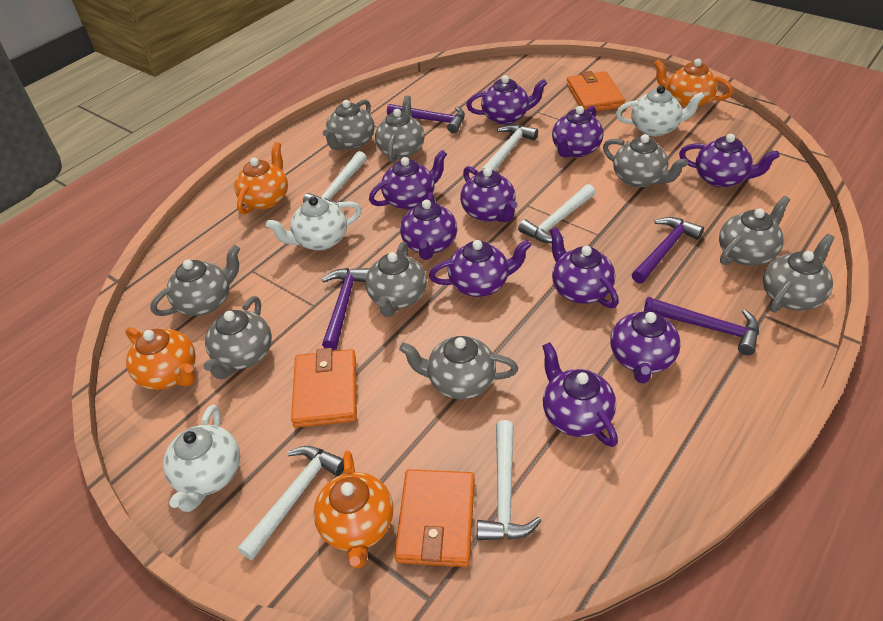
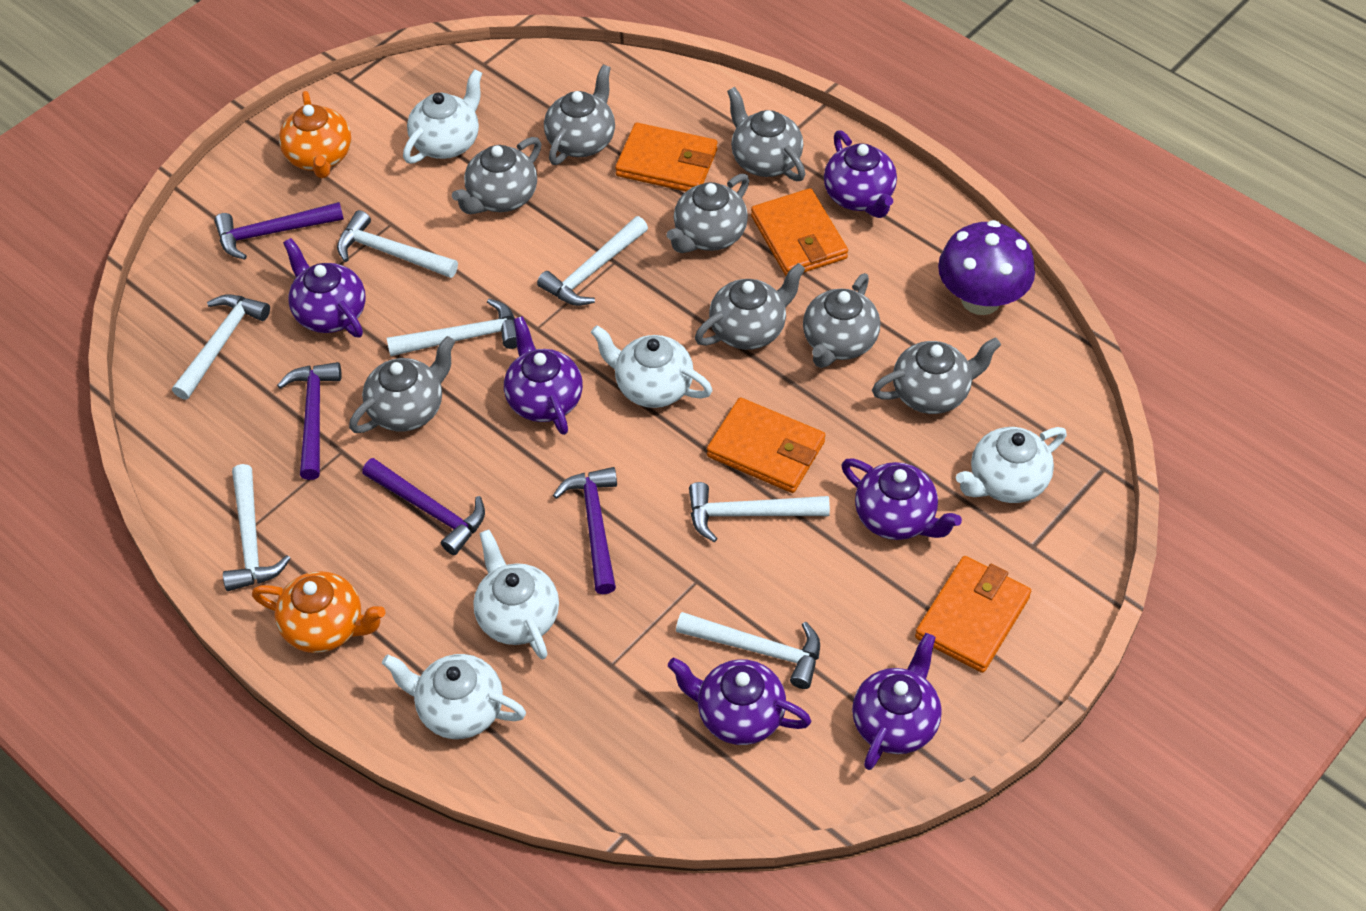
grey teapot: 9 -> 8
orange teapot: 4 -> 2
orange wallet: 3 -> 4
purple mushroom: 0 -> 1
purple teapot: 10 -> 6
white hammer: 5 -> 7
white teapot: 3 -> 5

